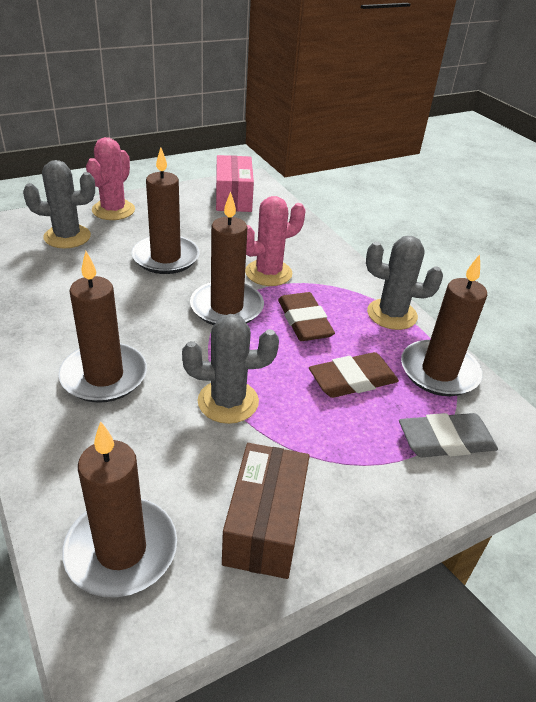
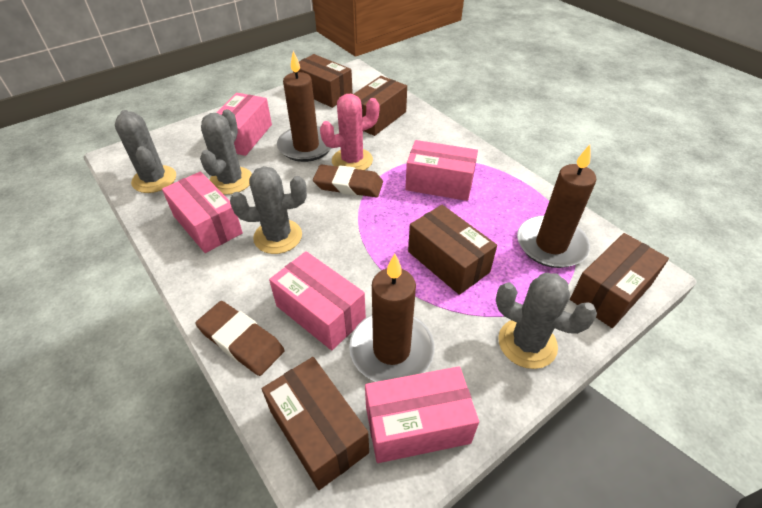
brown box: 1 -> 5
brown candle: 5 -> 3
grey cactus: 3 -> 4
grey eraser: 1 -> 0
pink box: 1 -> 5
pink cactus: 2 -> 1

